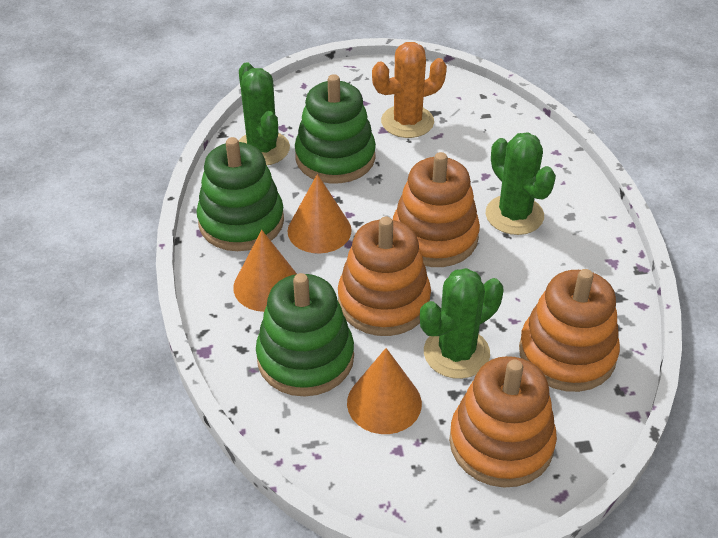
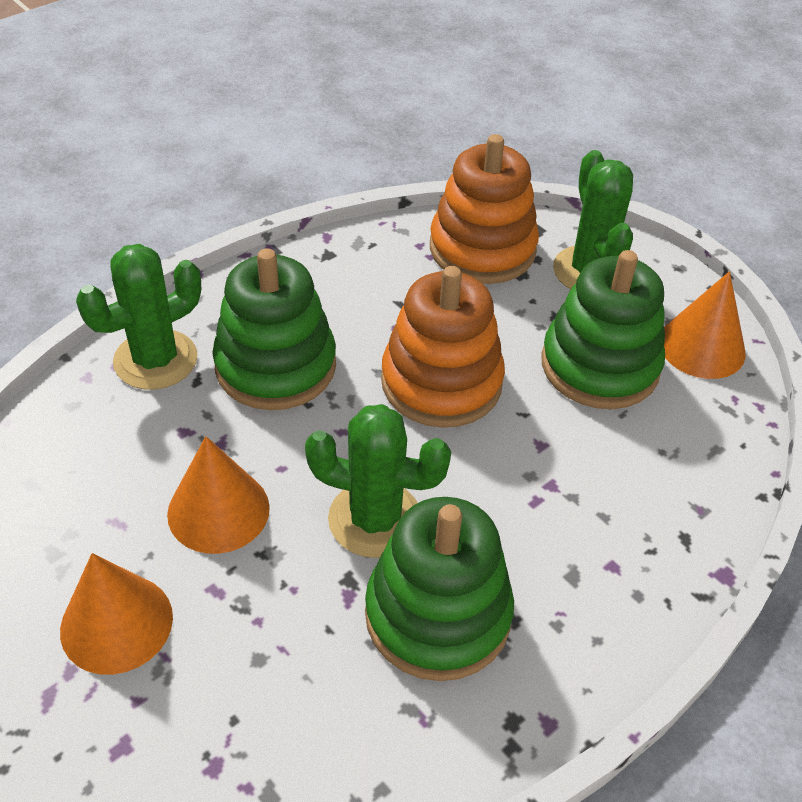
orange cactus: 1 -> 0
orange stacking toy: 4 -> 2

